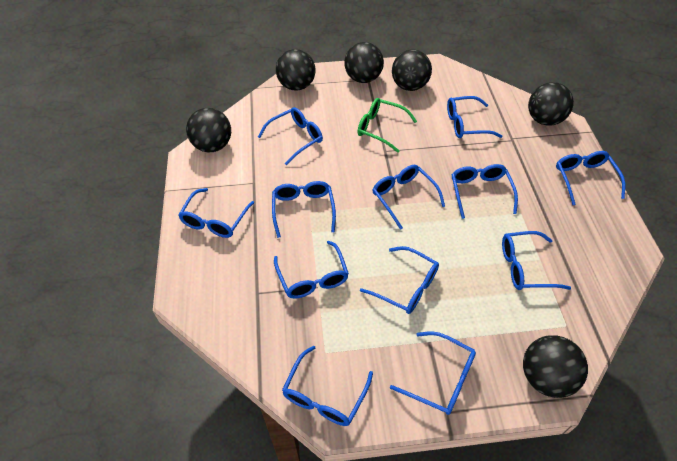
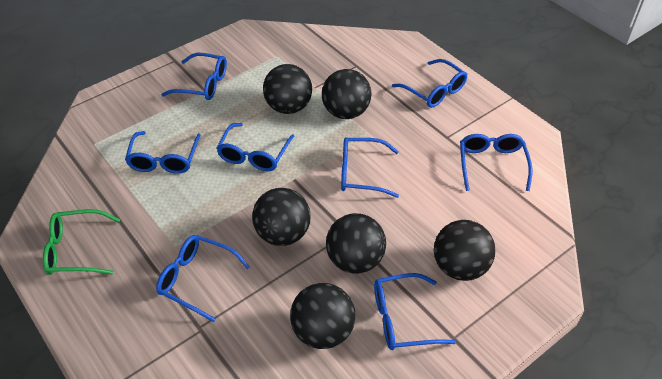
blue glasses: 12 -> 8

